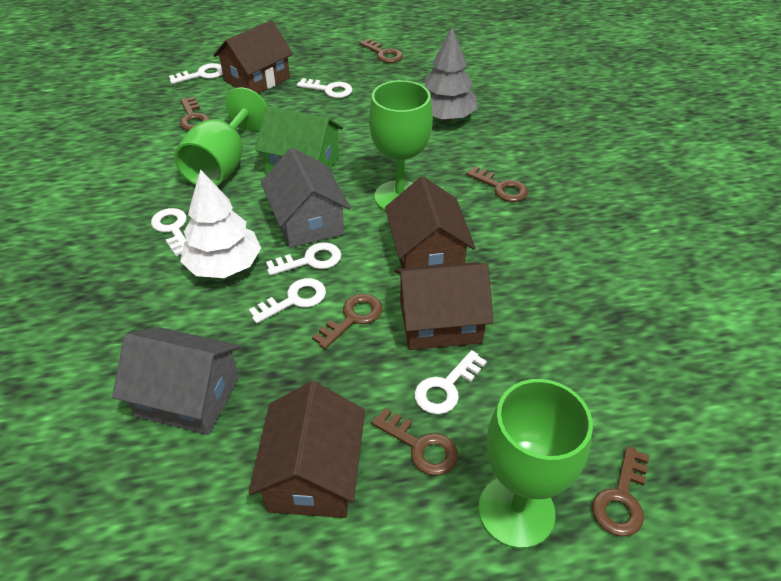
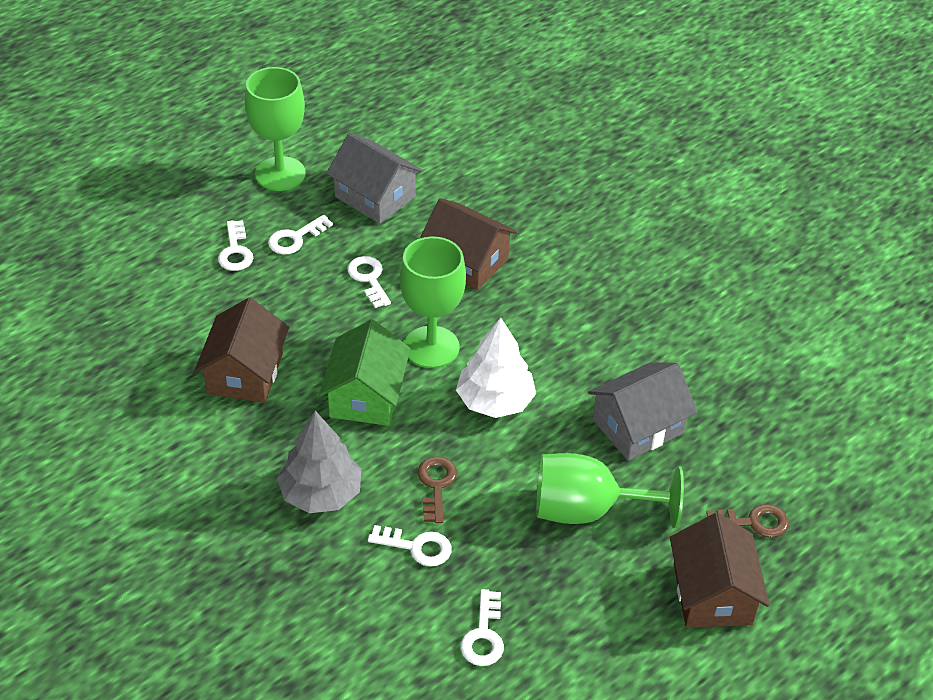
brown house: 4 -> 3
brown key: 6 -> 2
white key: 6 -> 5

